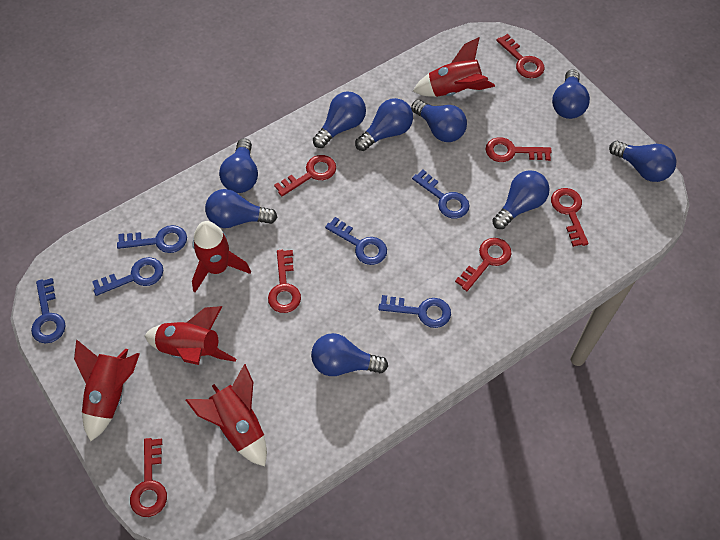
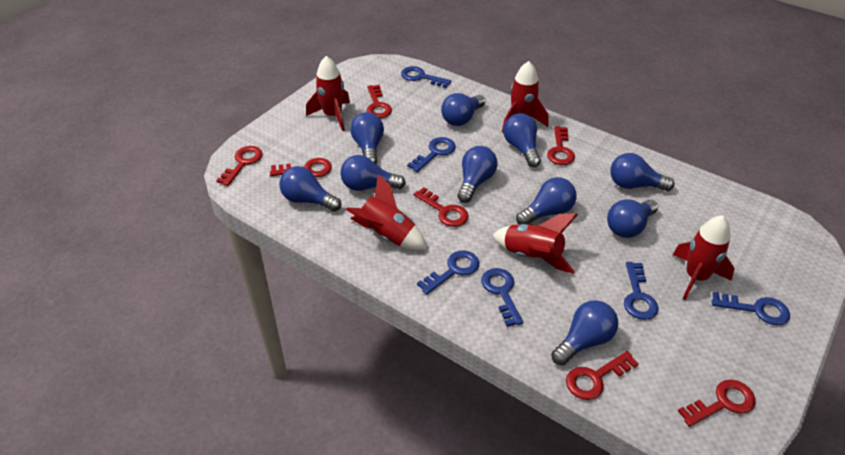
blue light bulb: 9 -> 10

